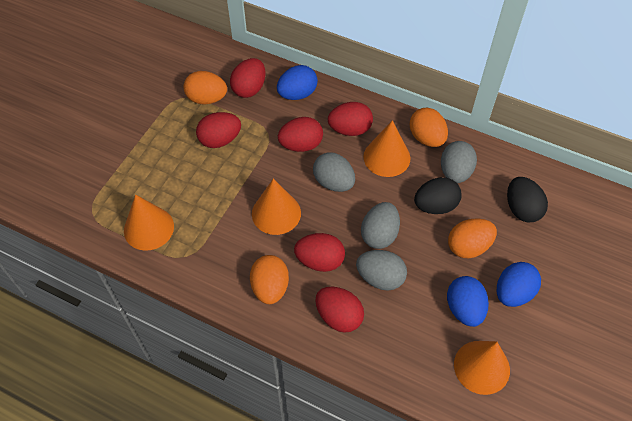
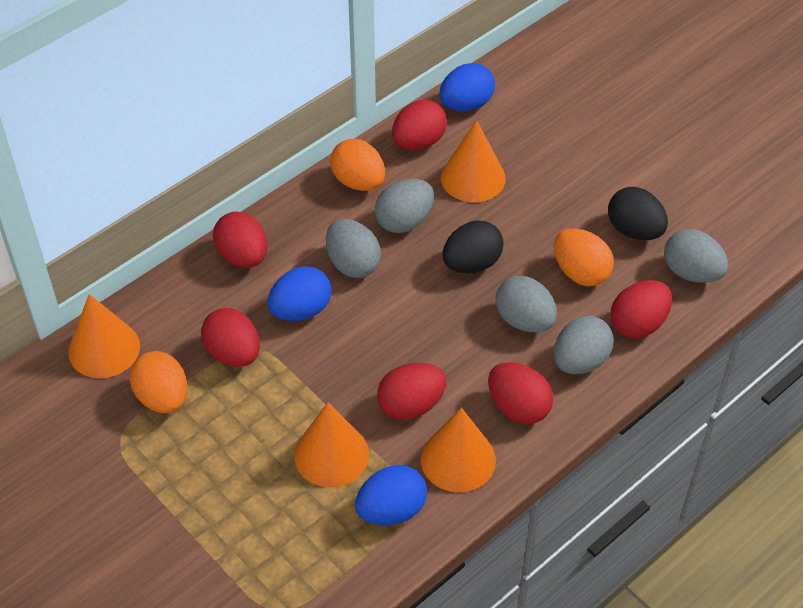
grey egg: 4 -> 5
orange egg: 4 -> 3

